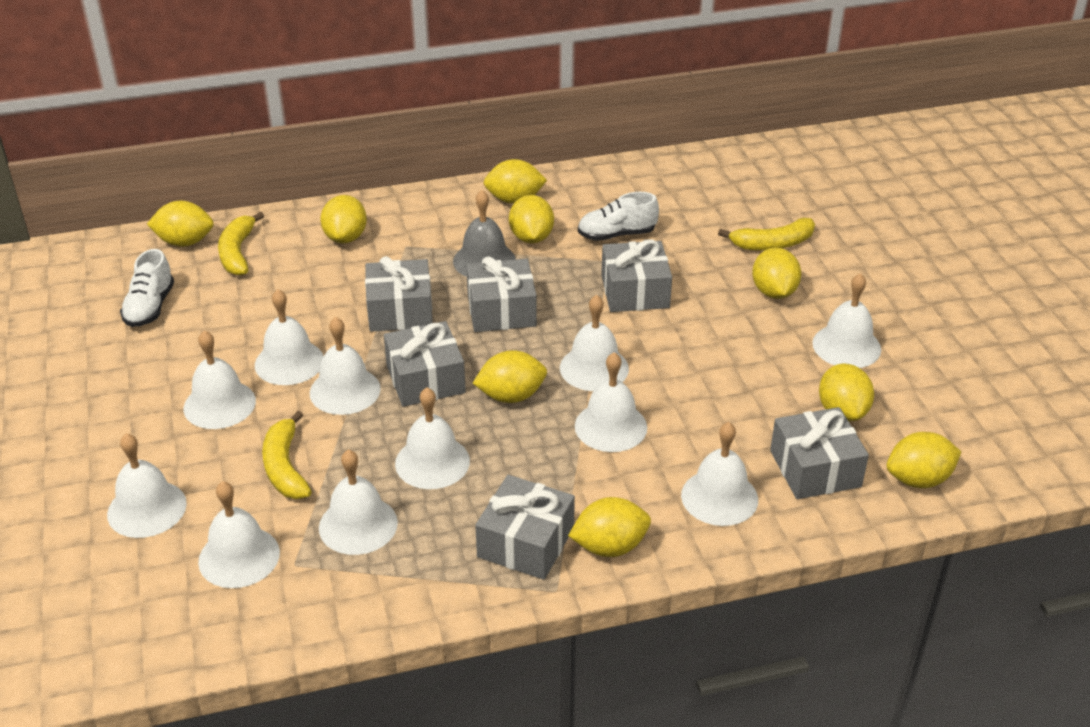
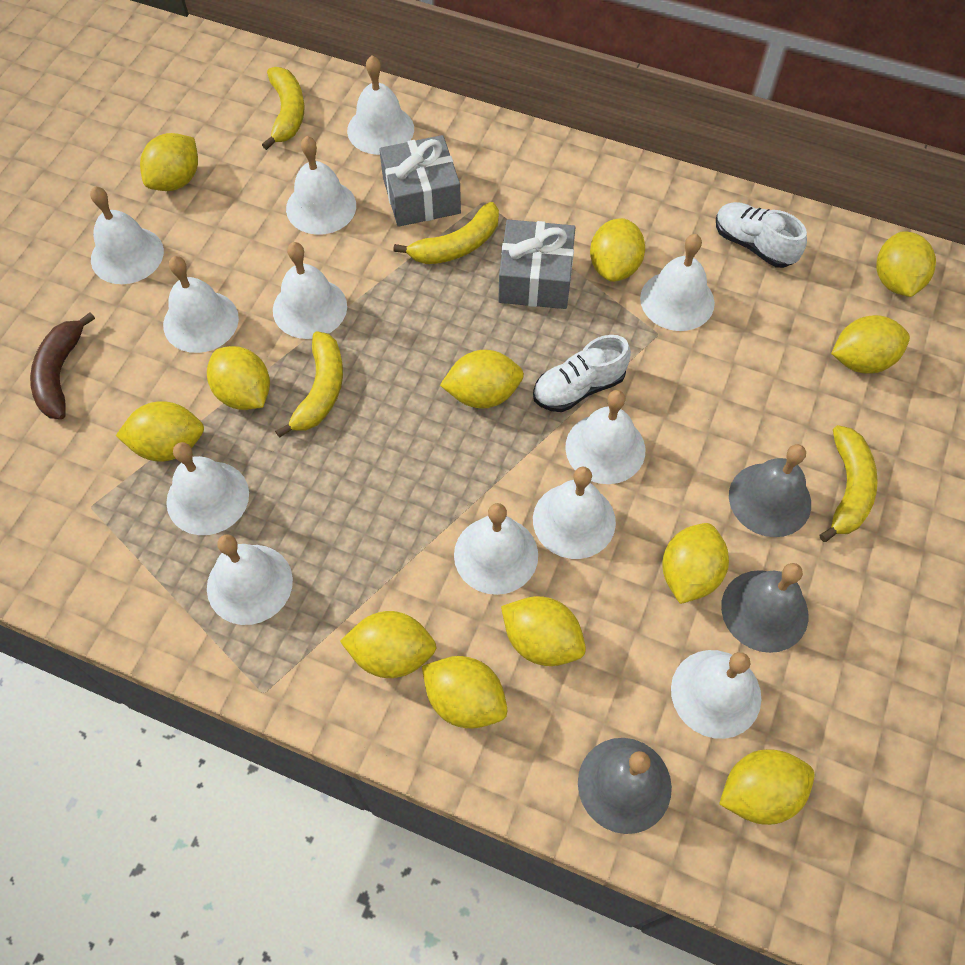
brown banana: 0 -> 1
grey bell: 1 -> 3
grey gift: 6 -> 2
white bell: 11 -> 12
yellow banana: 3 -> 4
yellow lemon: 9 -> 12

